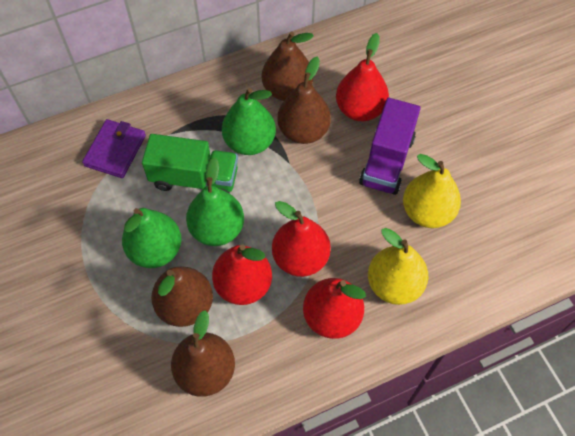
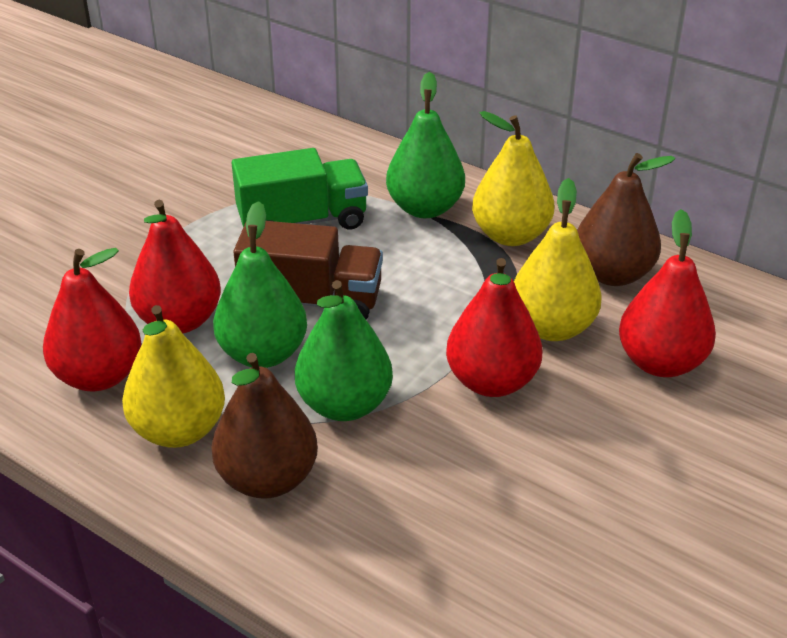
brown pear: 4 -> 2
brown truck: 0 -> 1
purple truck: 1 -> 0
purple wallet: 1 -> 0
yellow pear: 2 -> 3

